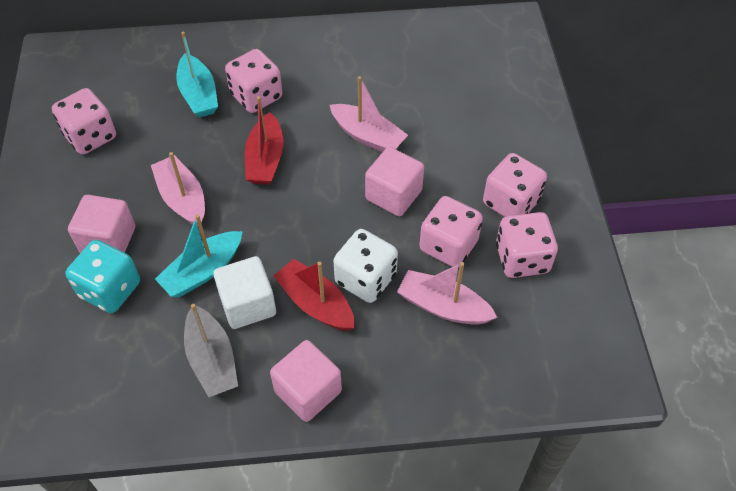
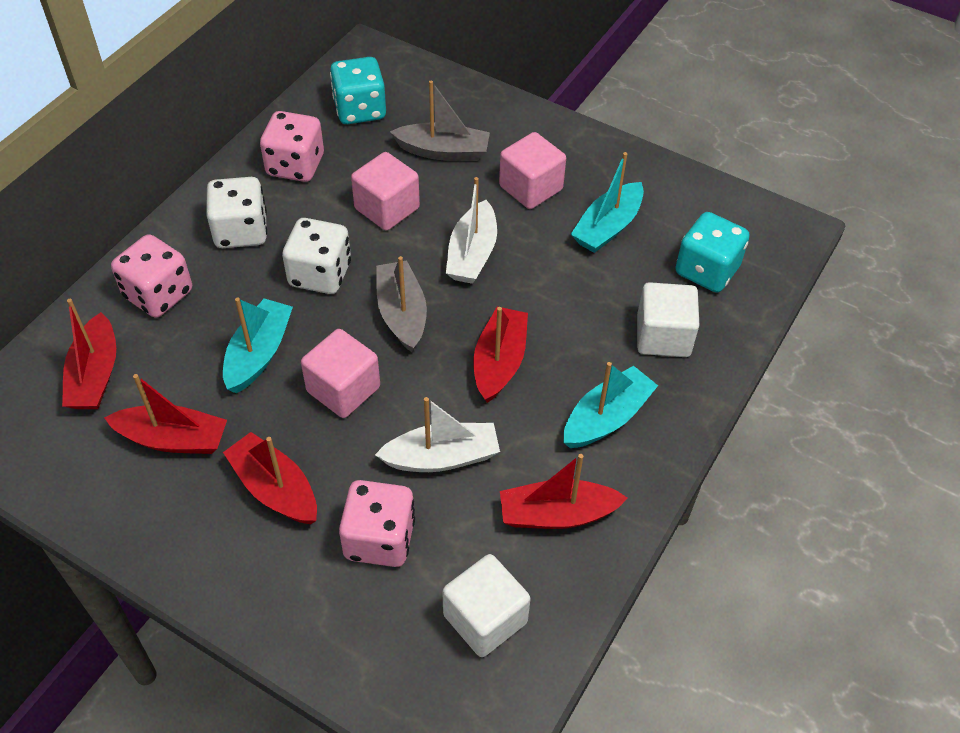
grey boat: 1 -> 2
pink boat: 3 -> 0
pink dice: 5 -> 3
red boat: 2 -> 5
turquoise boat: 2 -> 3
turquoise dice: 1 -> 2
white boat: 0 -> 2
white cube: 1 -> 2
white dice: 1 -> 2

